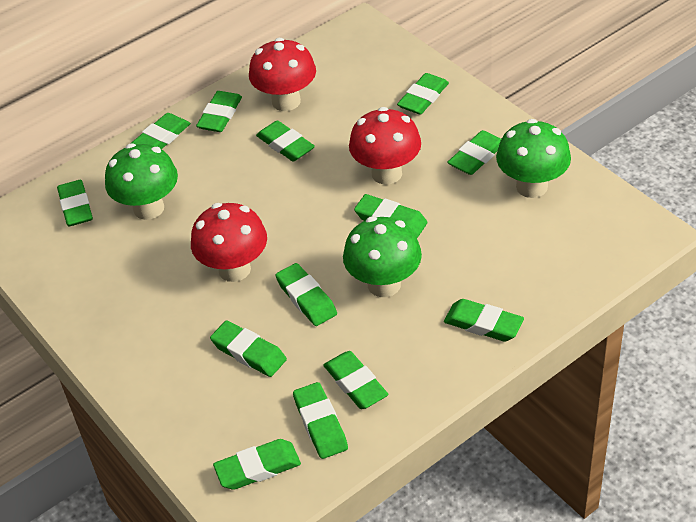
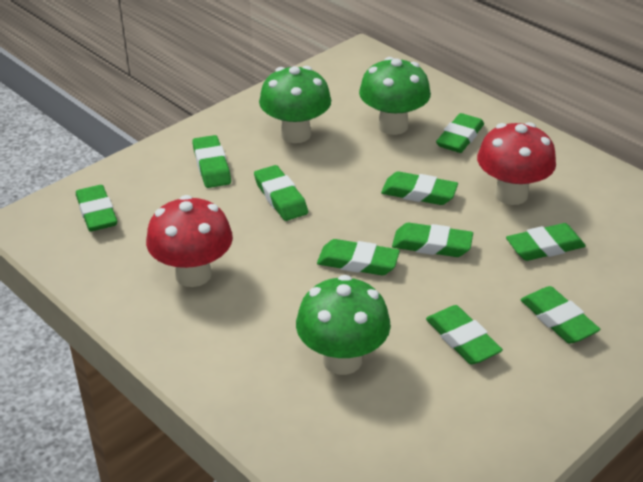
green eraser: 13 -> 10
red mushroom: 3 -> 2

